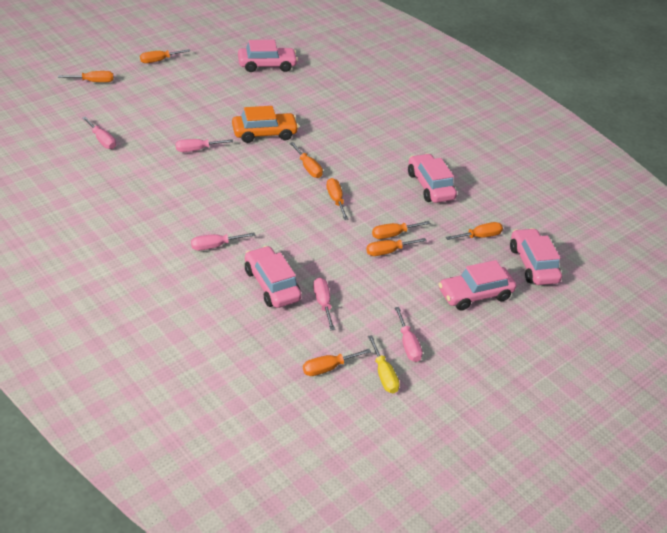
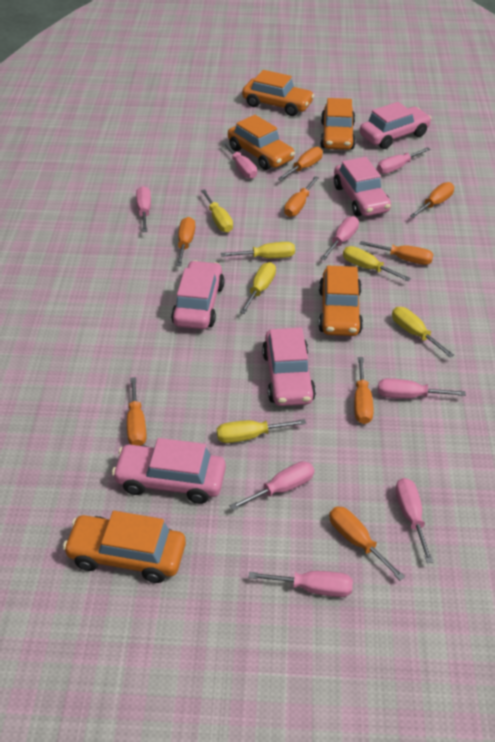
orange car: 1 -> 5
pink screwdriver: 5 -> 8
yellow screwdriver: 1 -> 6

